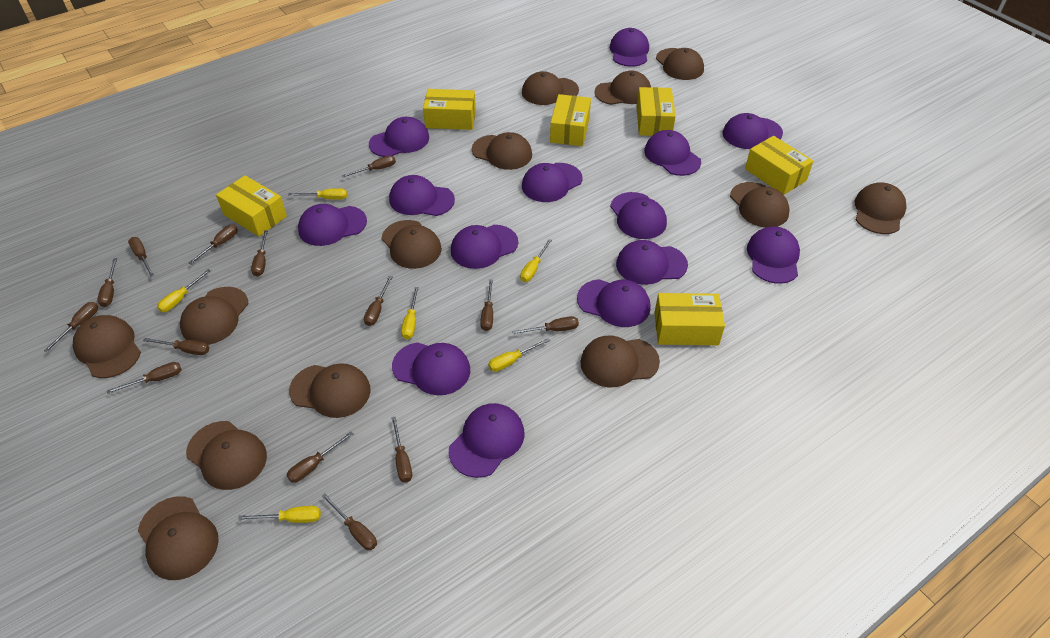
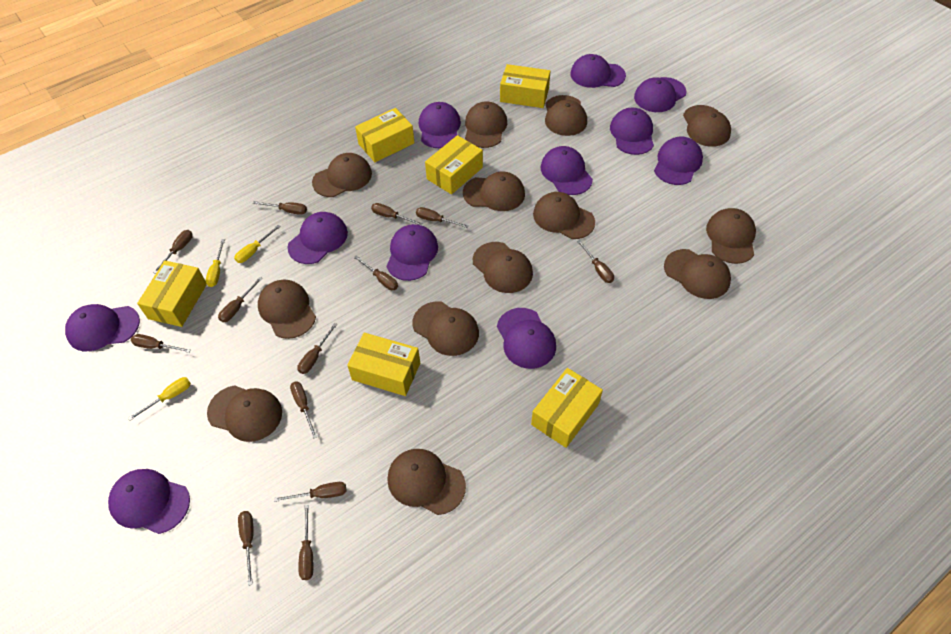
brown screwdriver: 14 -> 13
purple cap: 14 -> 11
yellow screwdriver: 6 -> 3

